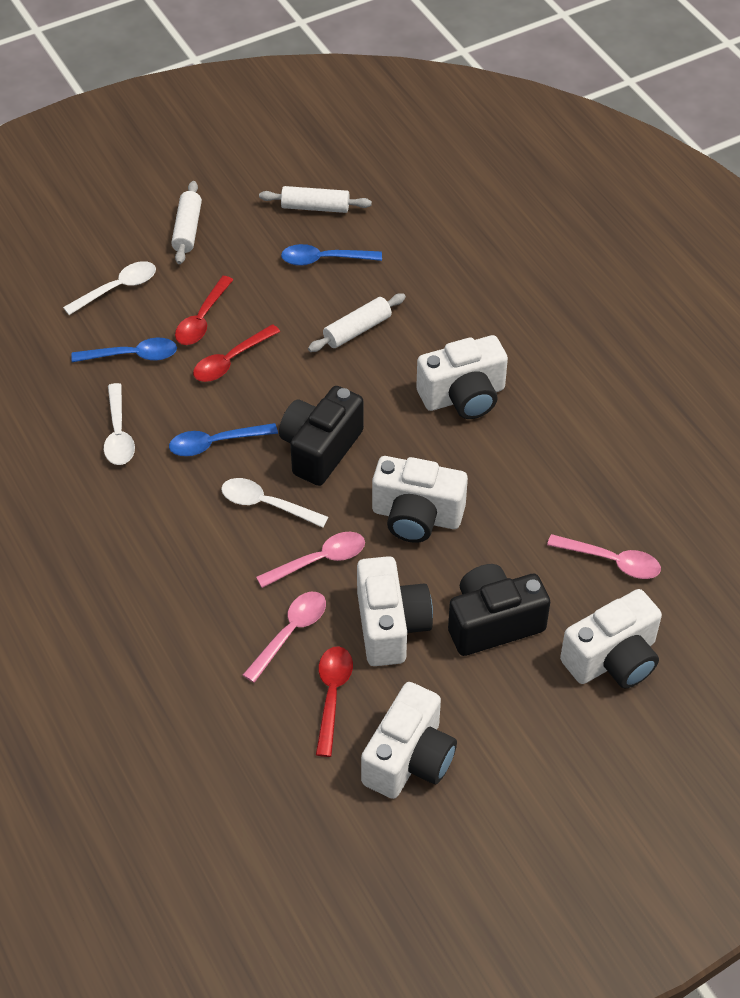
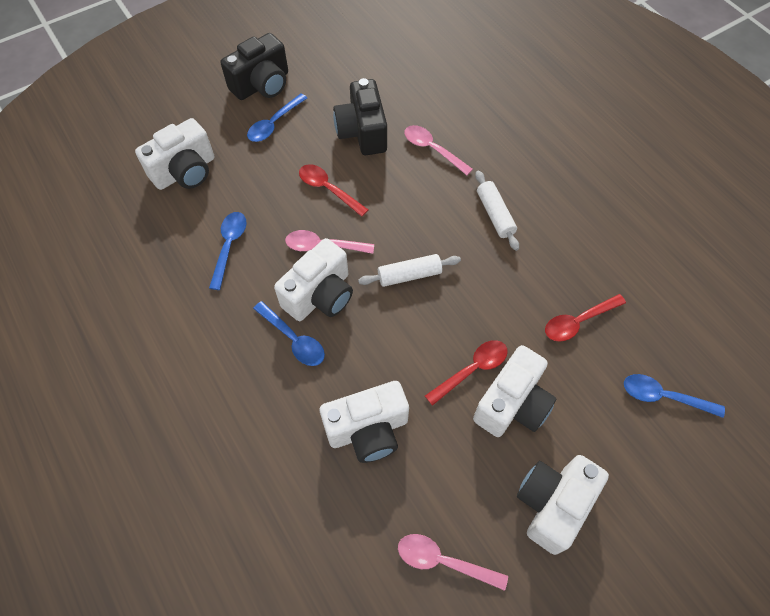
blue spoon: 3 -> 4
white rolling pin: 3 -> 2
white spoon: 3 -> 0

